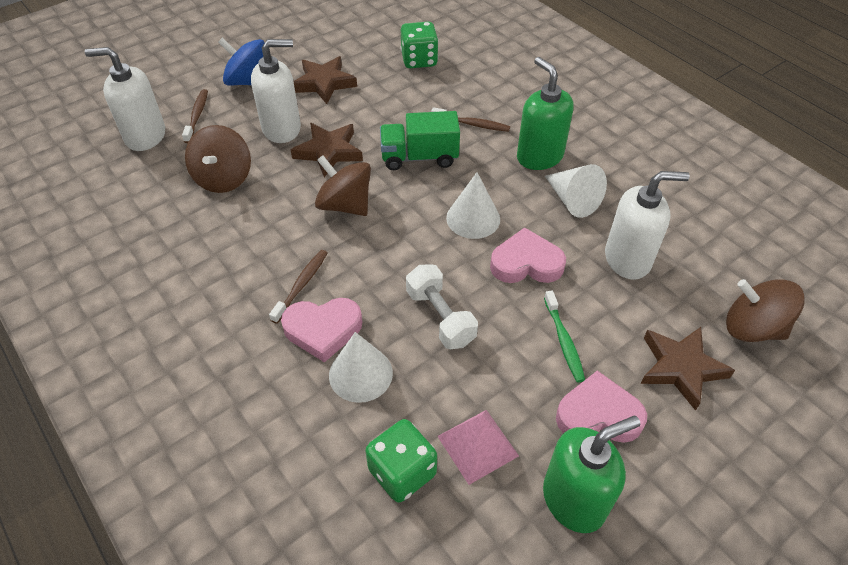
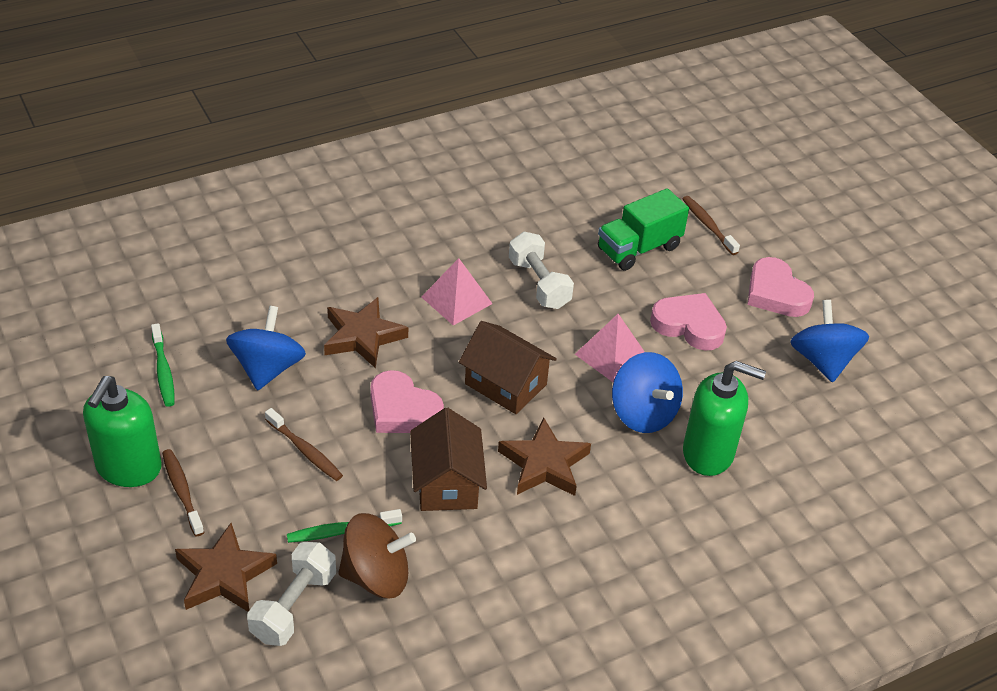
blue spinning top: 1 -> 3
brown house: 0 -> 2
brown spinning top: 3 -> 1
green dice: 2 -> 0
green toothbrush: 1 -> 2
pink pyramid: 1 -> 2
white cone: 3 -> 0
white dumbbell: 1 -> 2
white soap dispenser: 3 -> 0

